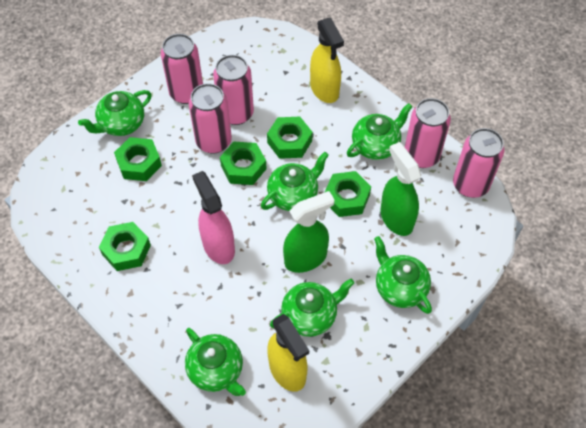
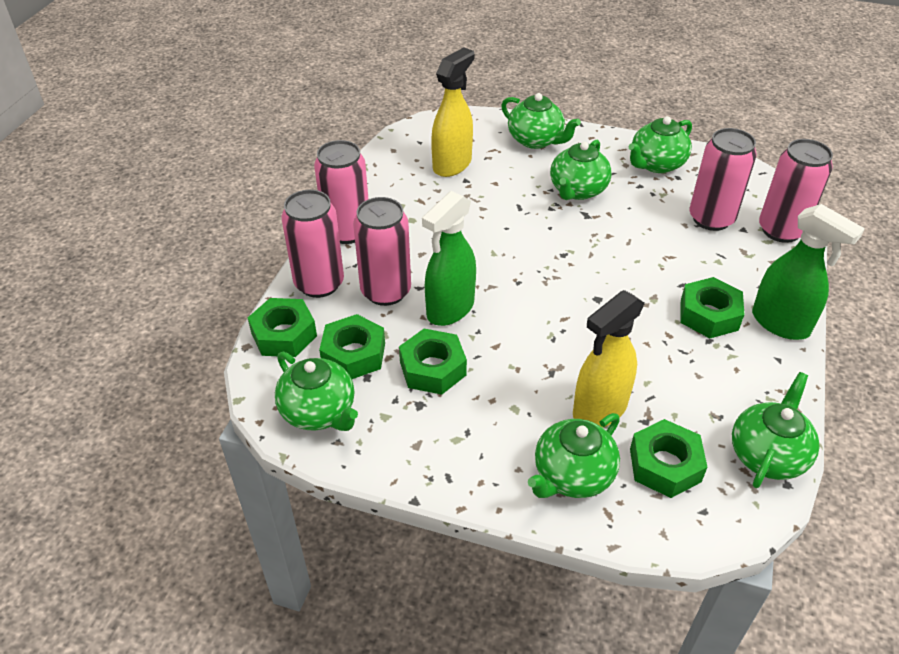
pink spray bottle: 1 -> 0

